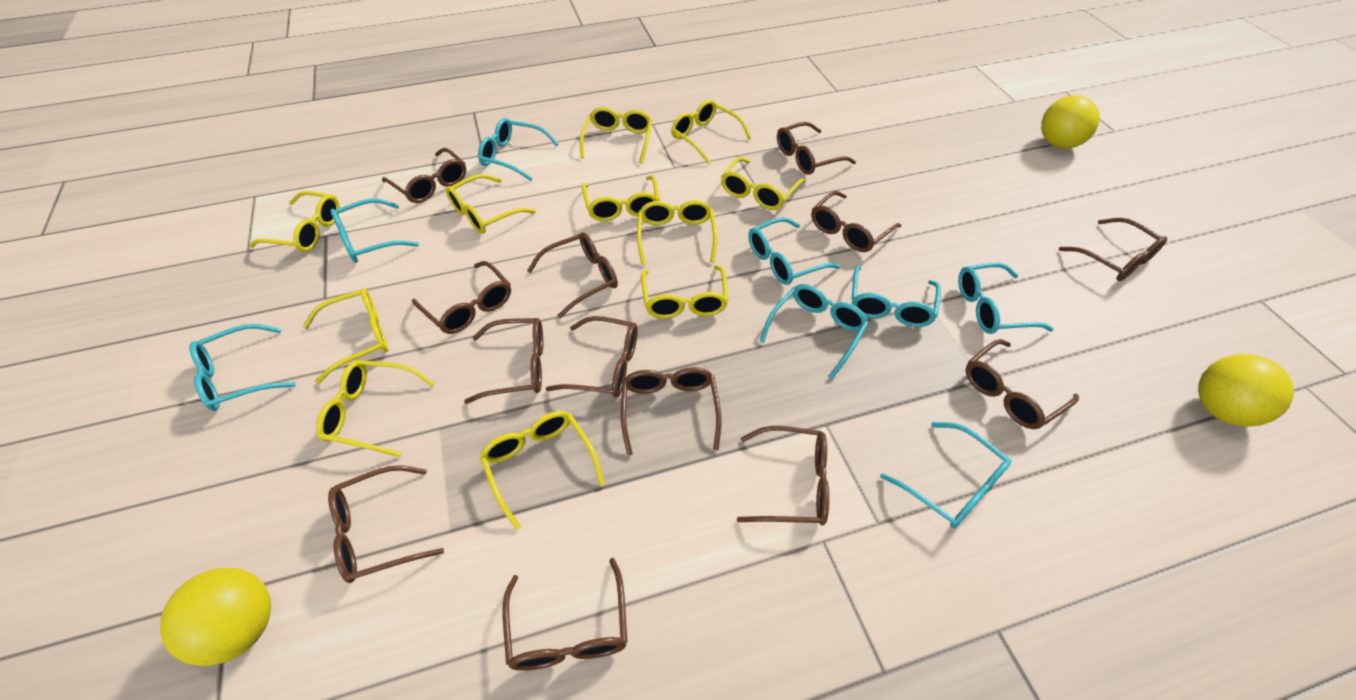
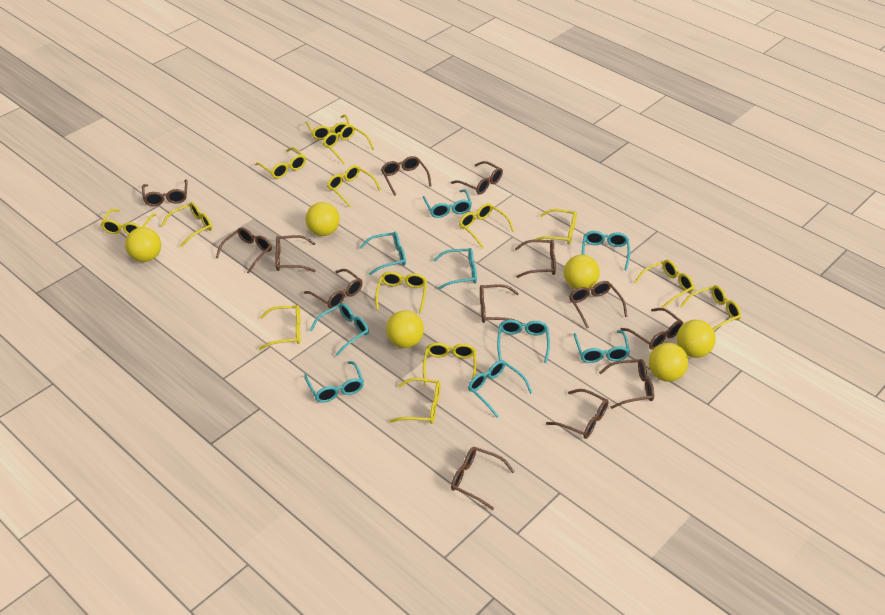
turquoise glasses: 8 -> 9
yellow ball: 3 -> 6
yellow glasses: 11 -> 14

